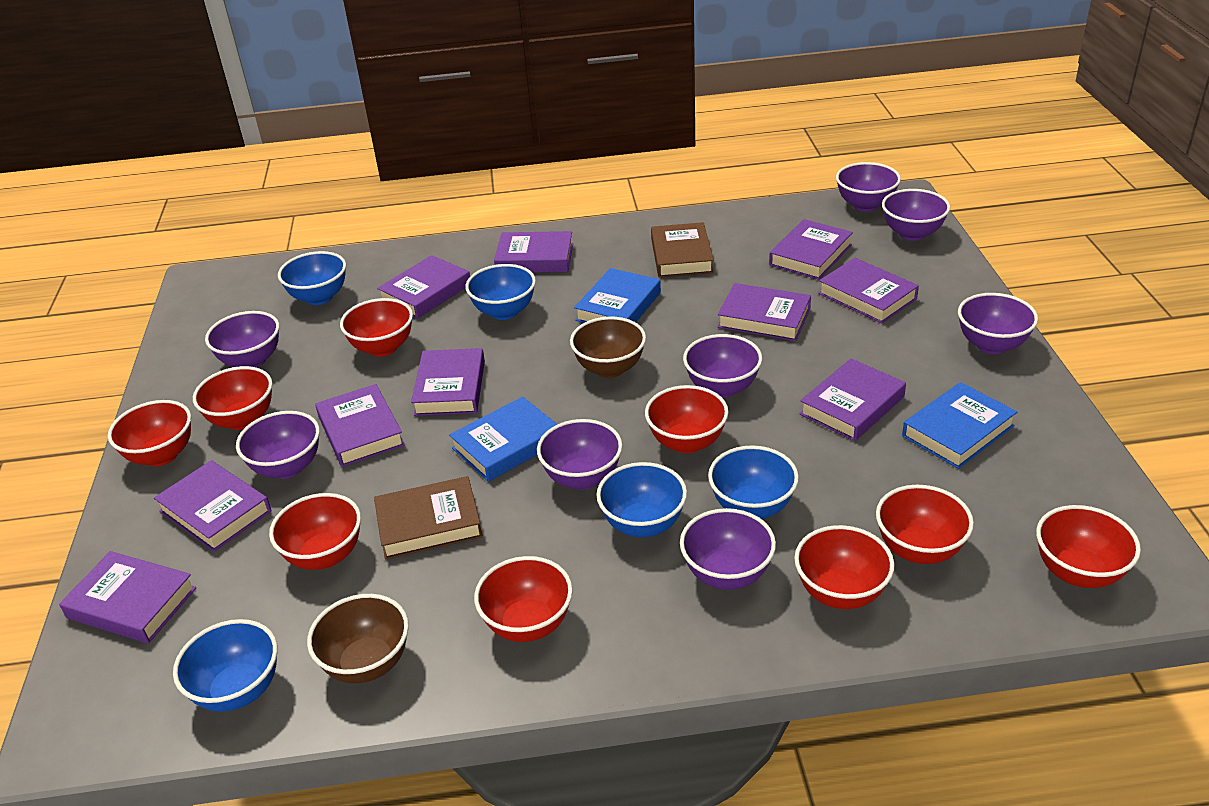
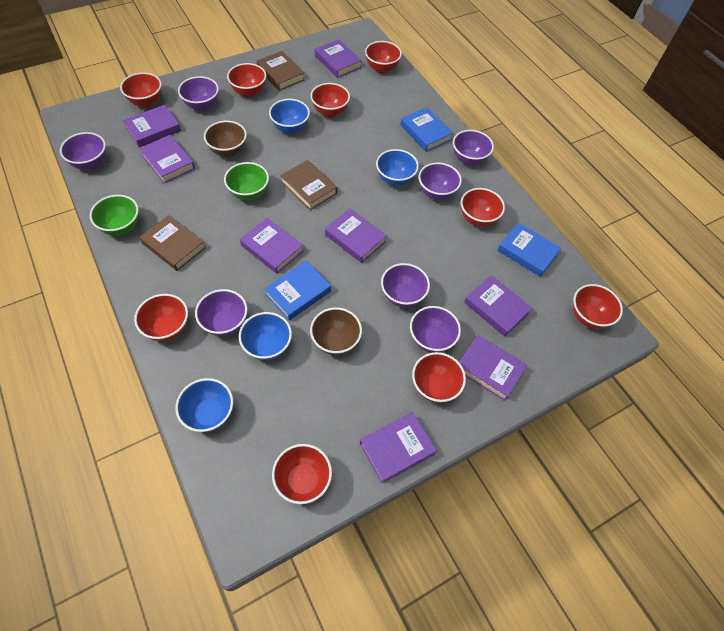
blue bowl: 5 -> 4
brown book: 2 -> 3
green bowl: 0 -> 2
purple book: 10 -> 8
purple bowl: 8 -> 7

